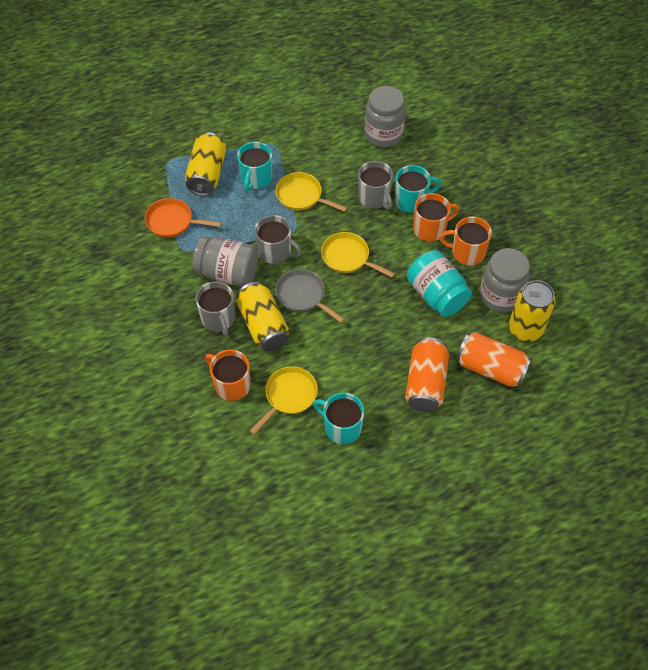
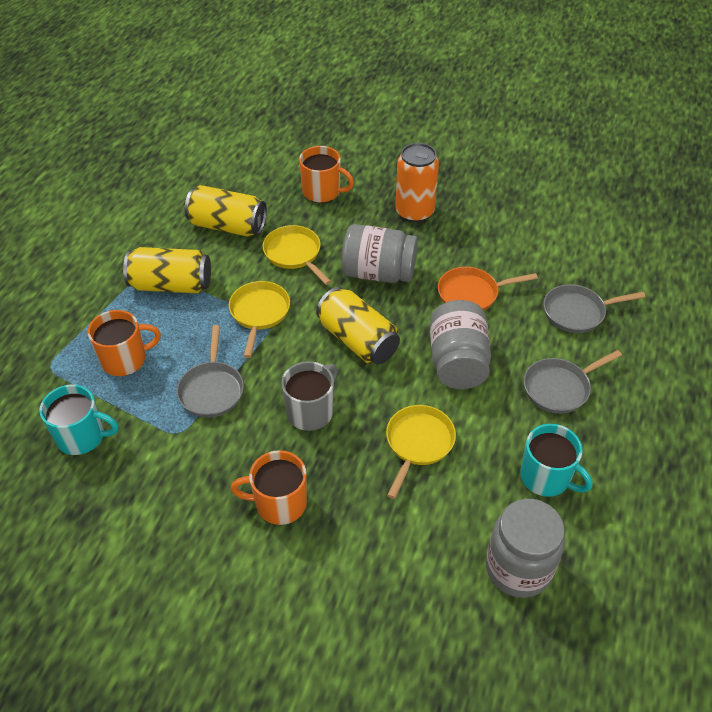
grey mug: 3 -> 1
grey pan: 1 -> 3
orange can: 2 -> 1
turquoise jar: 1 -> 0
turquoise mug: 3 -> 2

